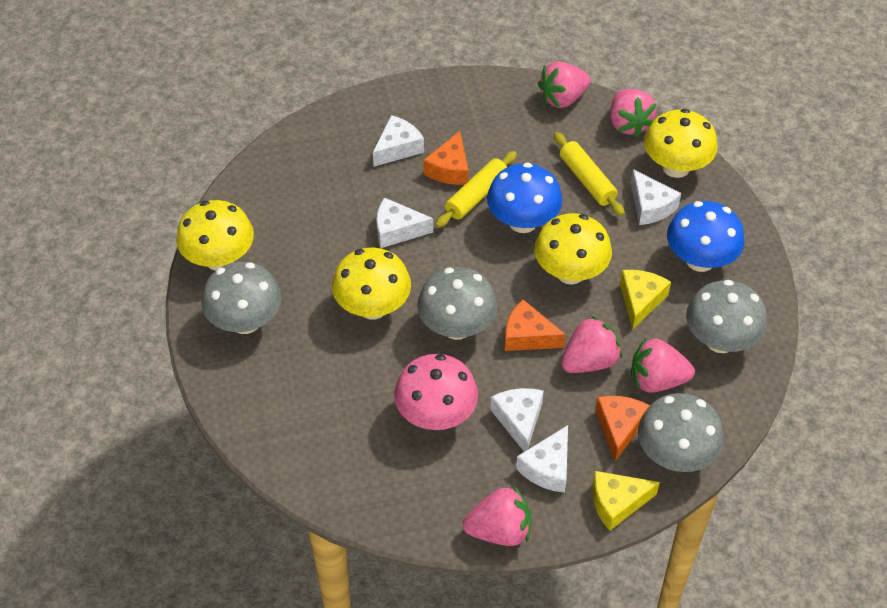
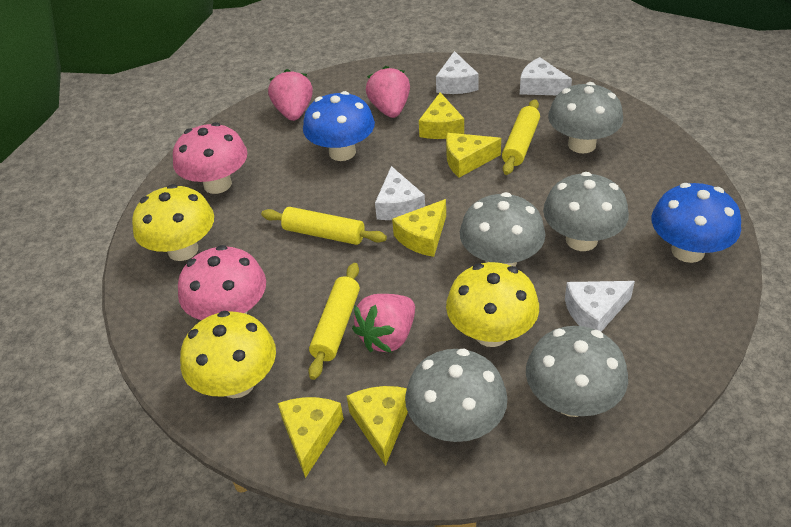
grey mushroom: 4 -> 5
orange cheese: 3 -> 0
pink mushroom: 1 -> 2
pink strawberry: 5 -> 3
white cheese: 5 -> 4
yellow cheese: 2 -> 5
yellow mushroom: 4 -> 3
yellow rolling pin: 2 -> 3

